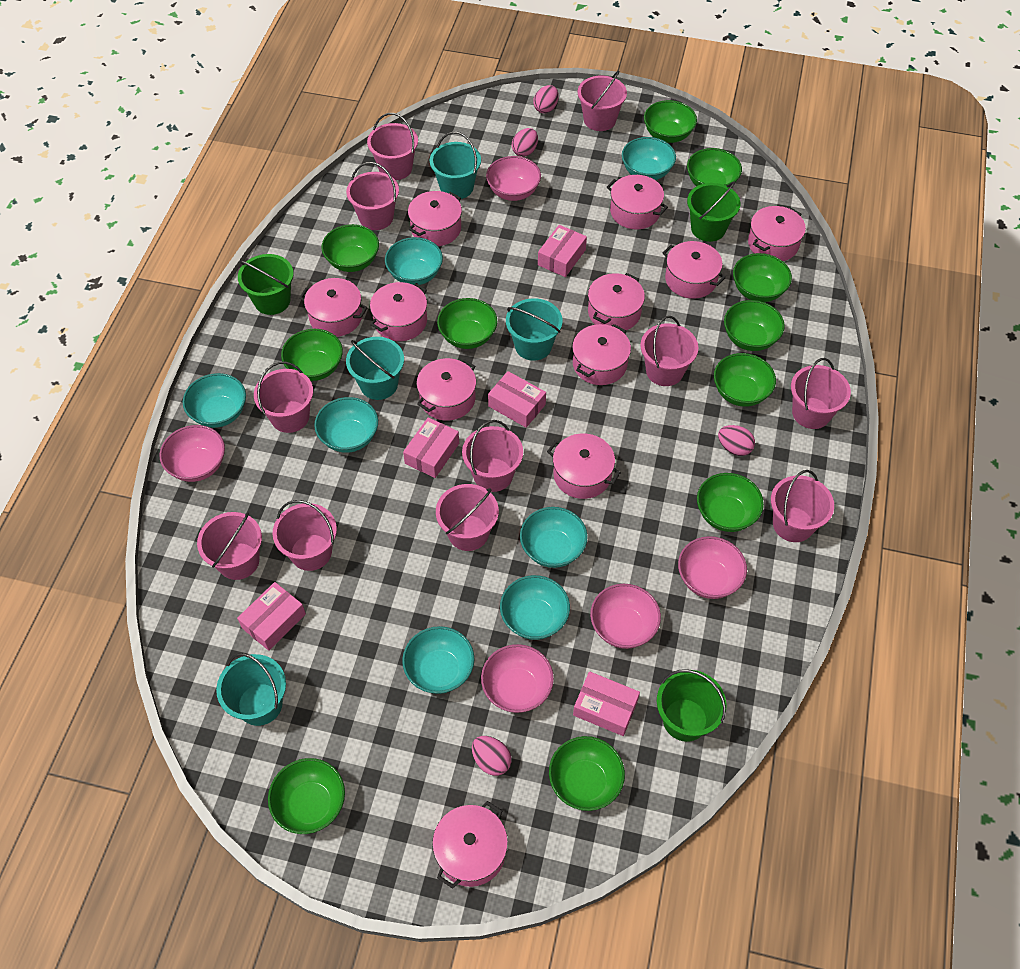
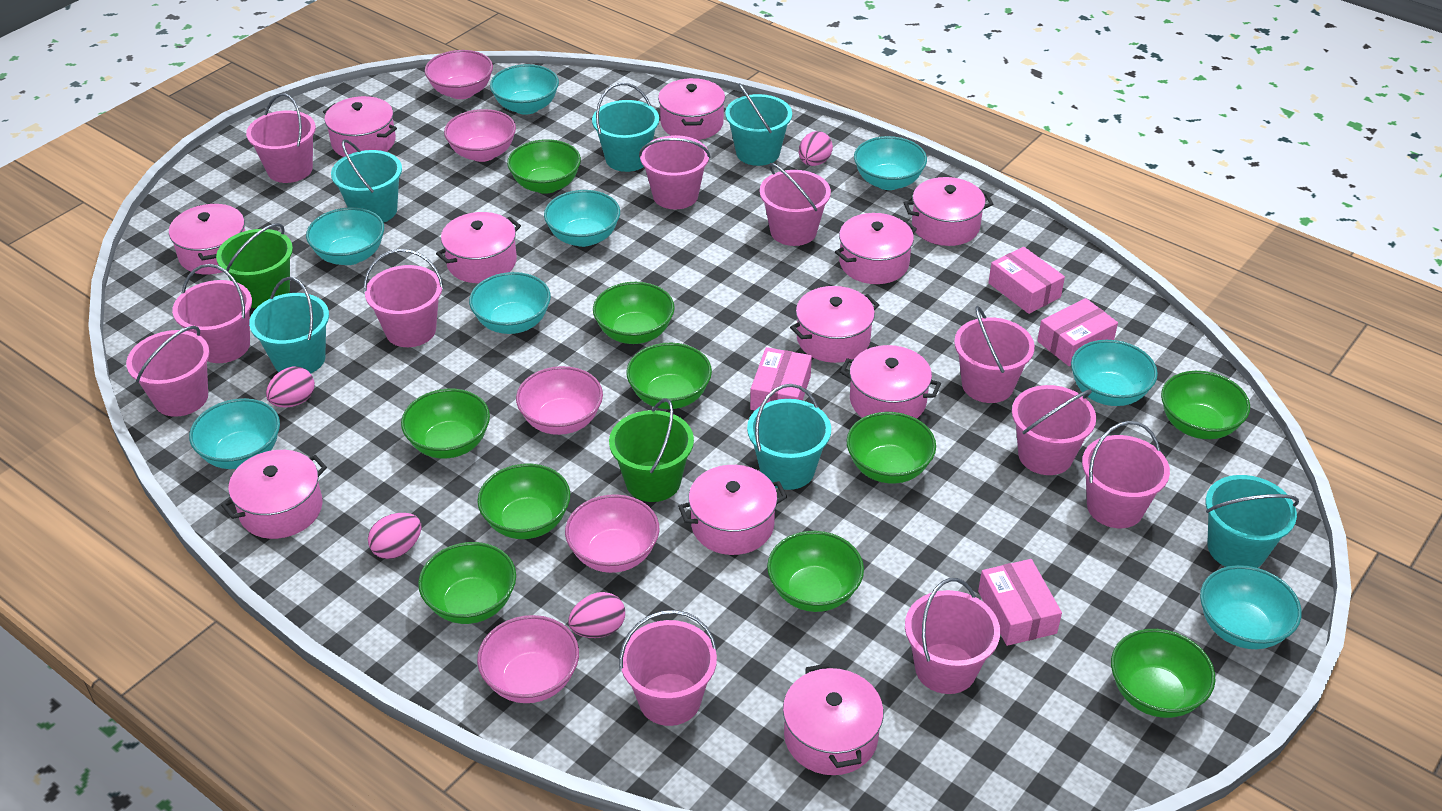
green bowl: 11 -> 10
green bucket: 3 -> 2
pink box: 5 -> 4
turquoise bowl: 7 -> 8
turquoise bucket: 4 -> 6

